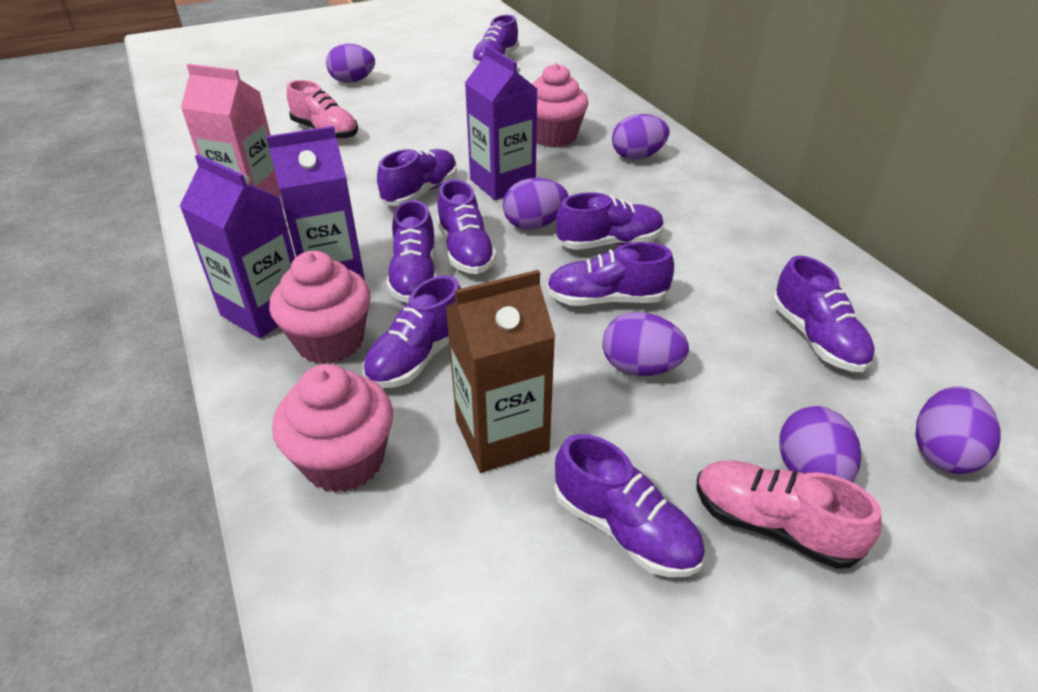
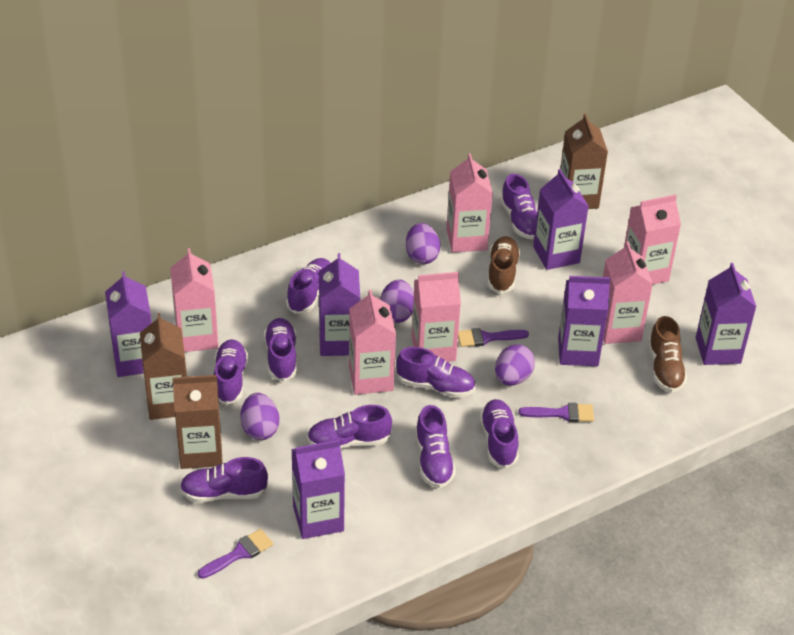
brown carton: 1 -> 3
brown shoe: 0 -> 2
pink carton: 1 -> 6
pink cupcake: 3 -> 0
pink shoe: 2 -> 0
purple brush: 0 -> 3
purple carton: 3 -> 6
purple egg: 6 -> 4

